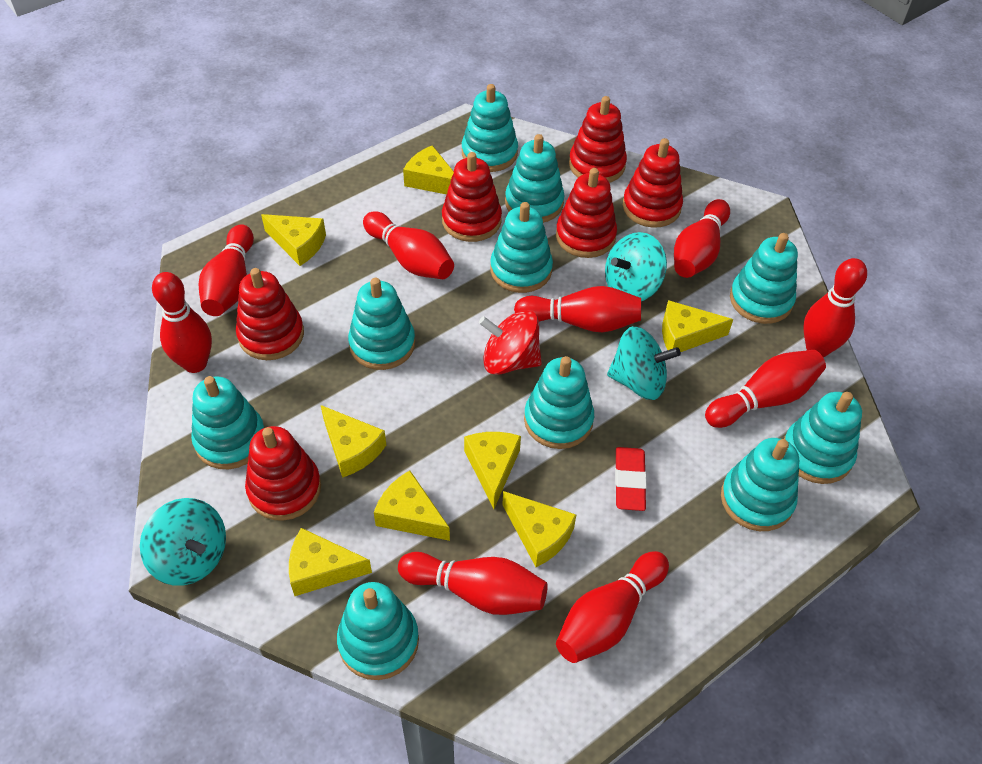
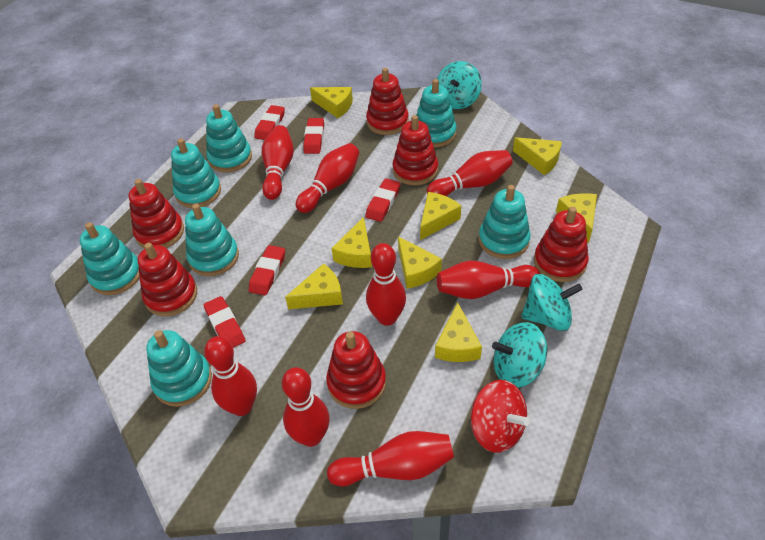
red bowling pin: 9 -> 8
red eraser: 1 -> 5
turquoise stacking toy: 10 -> 7

